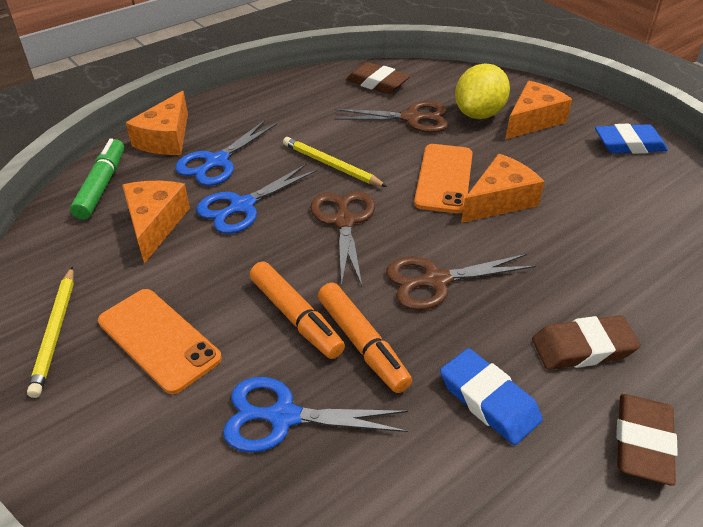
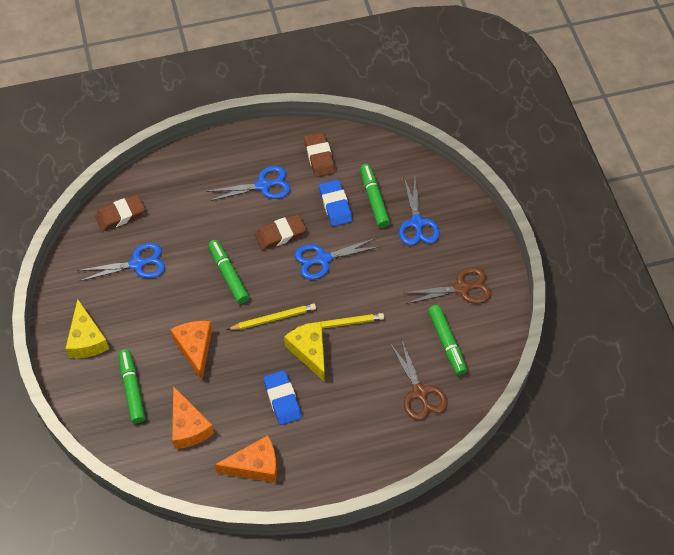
blue scissors: 3 -> 4
brown scissors: 3 -> 2
green marker: 1 -> 4
orange cheese: 4 -> 3
orange marker: 2 -> 0
orange phone: 2 -> 0
yellow cheese: 0 -> 2
yellow lemon: 1 -> 0

